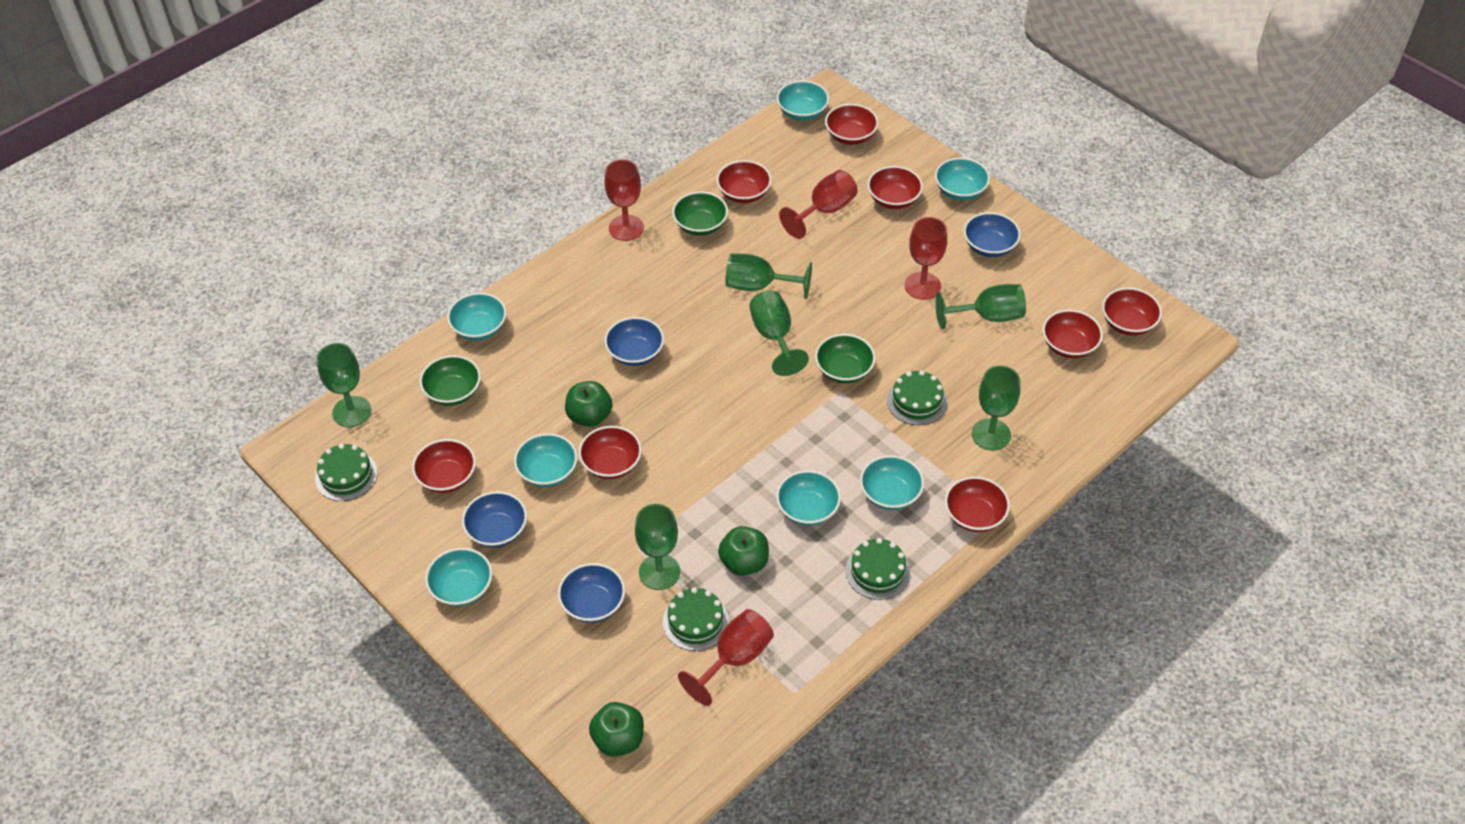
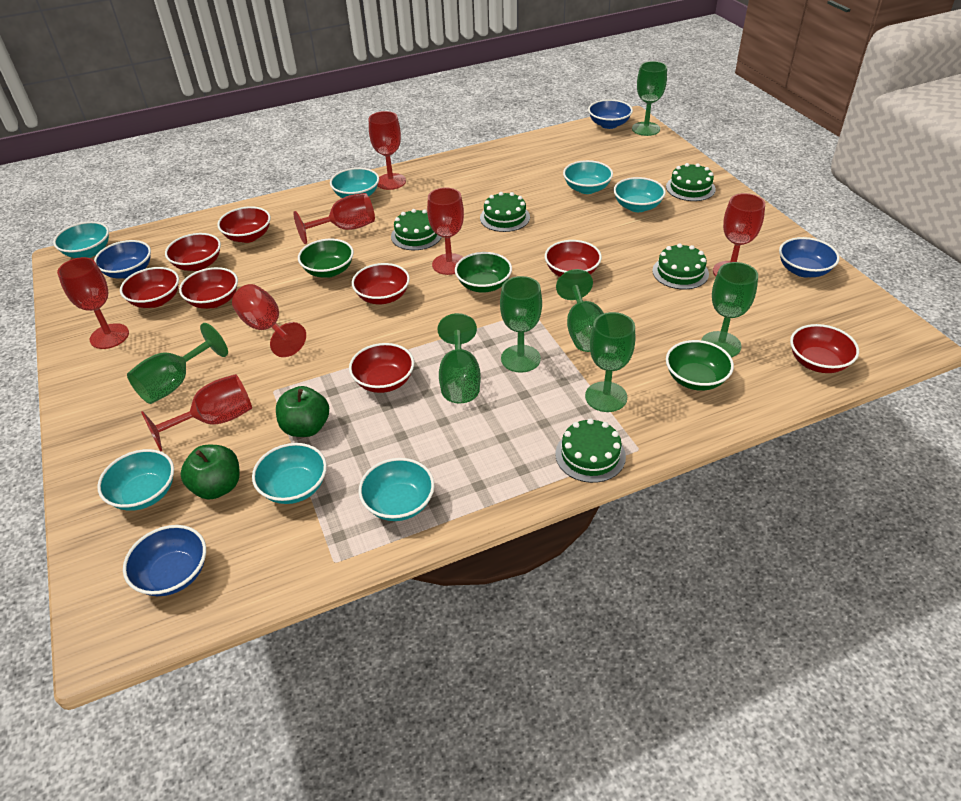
green apple: 3 -> 2
green cake: 4 -> 5
green goblet: 6 -> 7
red goblet: 4 -> 7

